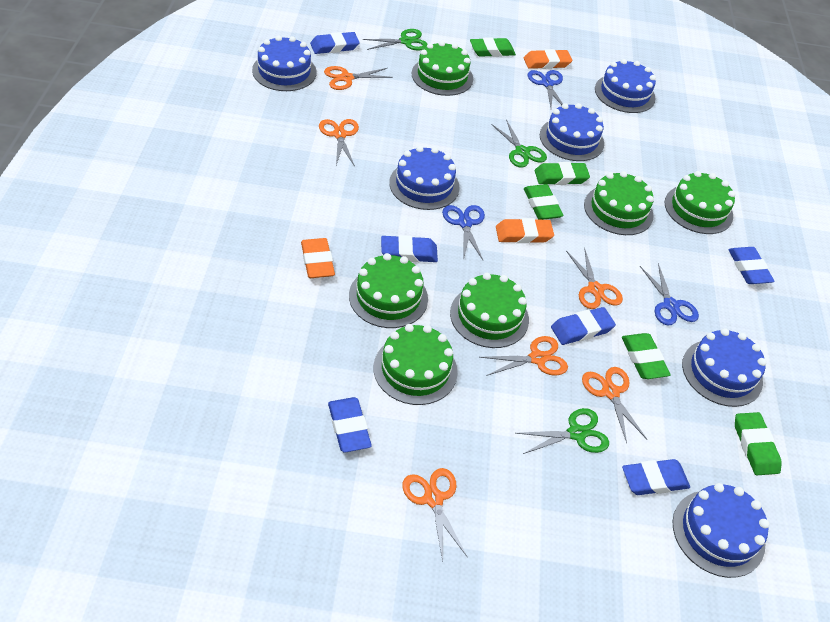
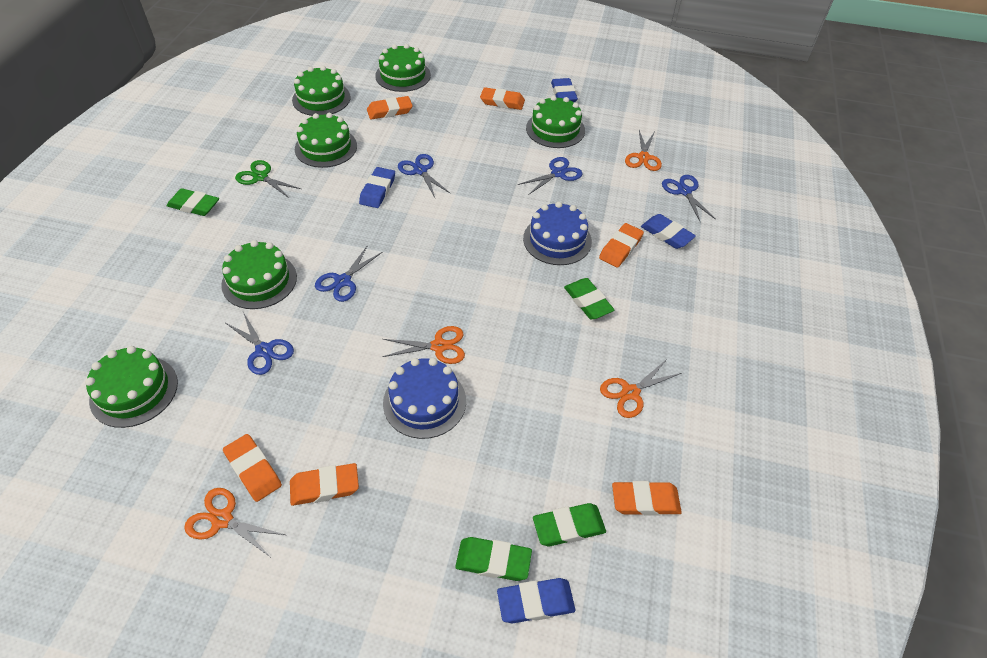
blue cake: 6 -> 2
blue eraser: 6 -> 4
blue scissors: 3 -> 5
green eraser: 5 -> 4
green scissors: 3 -> 1
orange eraser: 3 -> 6
orange scissors: 6 -> 4

